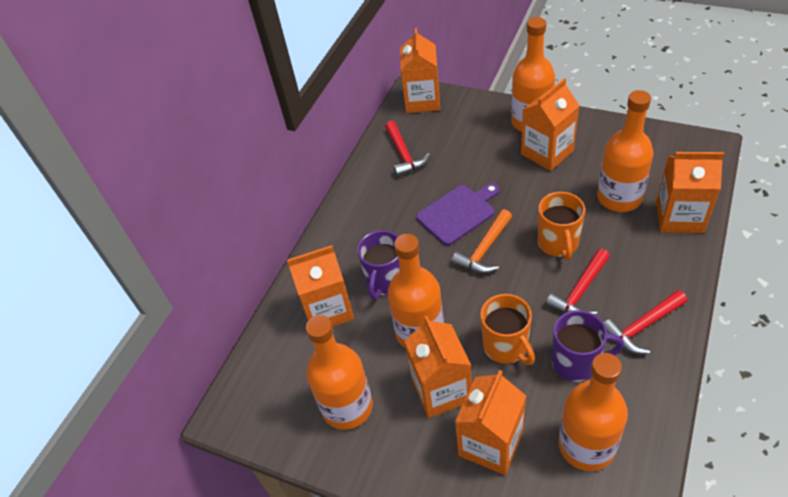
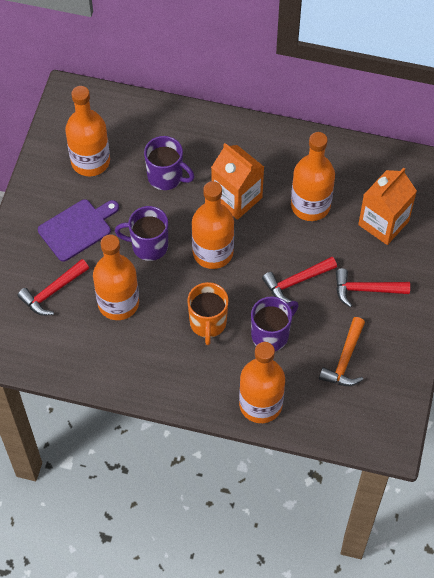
orange carton: 6 -> 2
orange mug: 2 -> 1
purple mug: 2 -> 3

